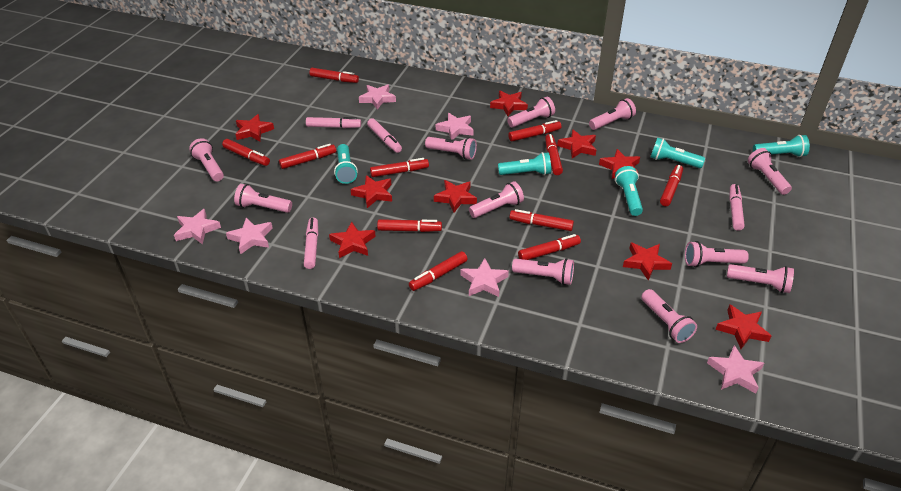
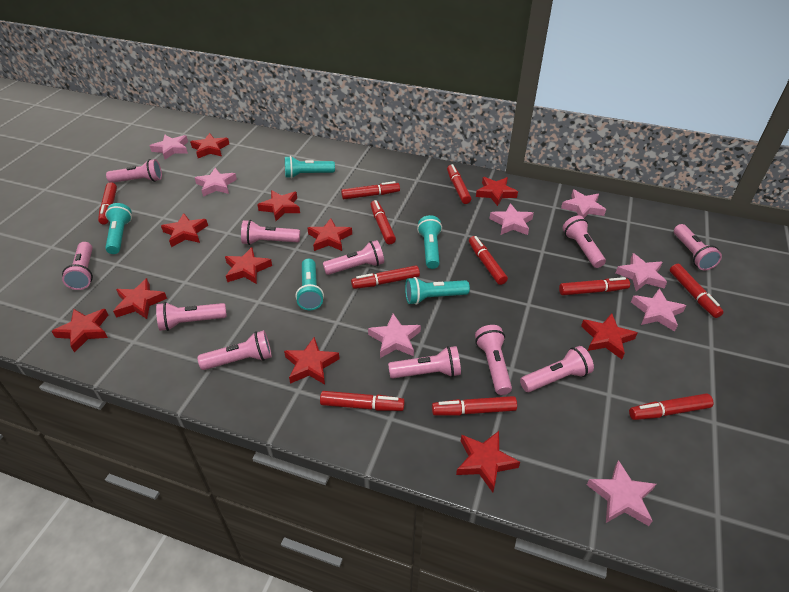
pink marker: 4 -> 0
pink star: 6 -> 8
red star: 9 -> 11

